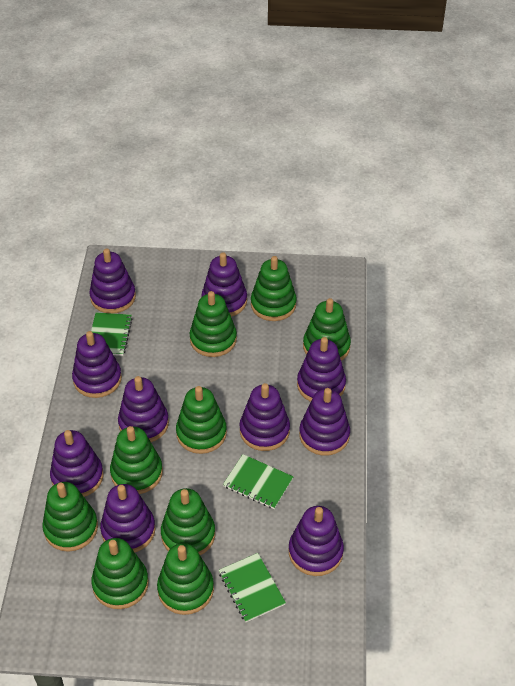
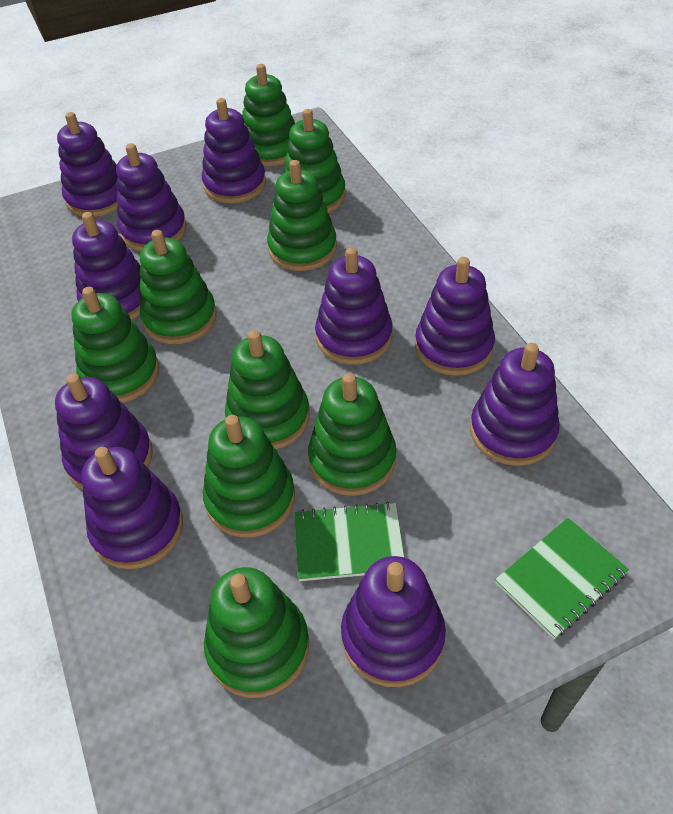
green notebook: 3 -> 2

